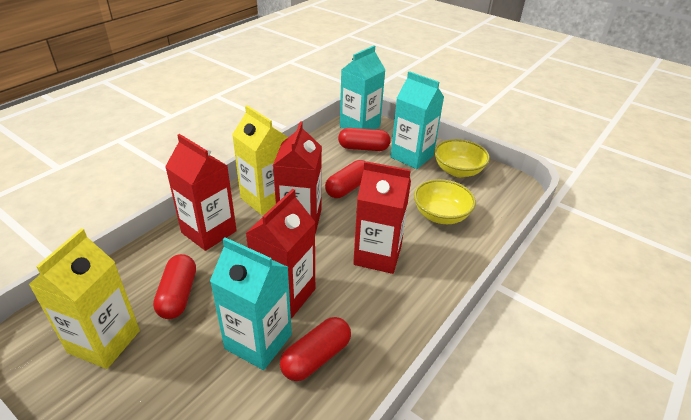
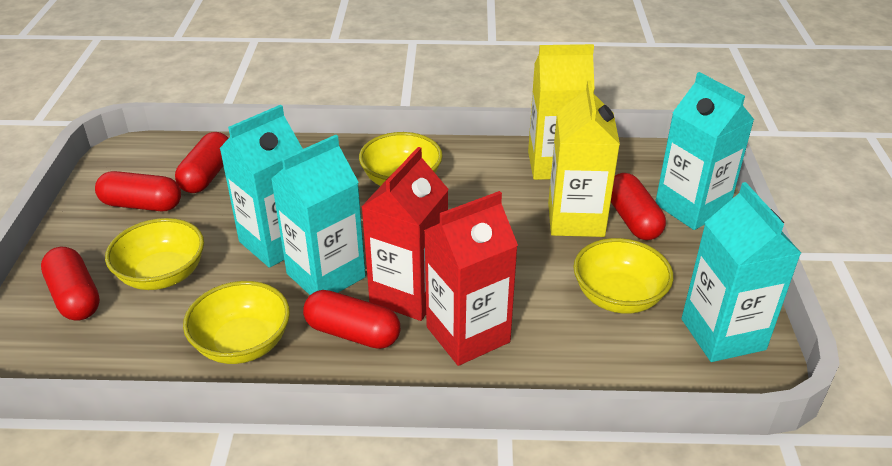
red capsule: 4 -> 5
red carton: 4 -> 2
turquoise carton: 3 -> 4
yellow bowl: 2 -> 4

